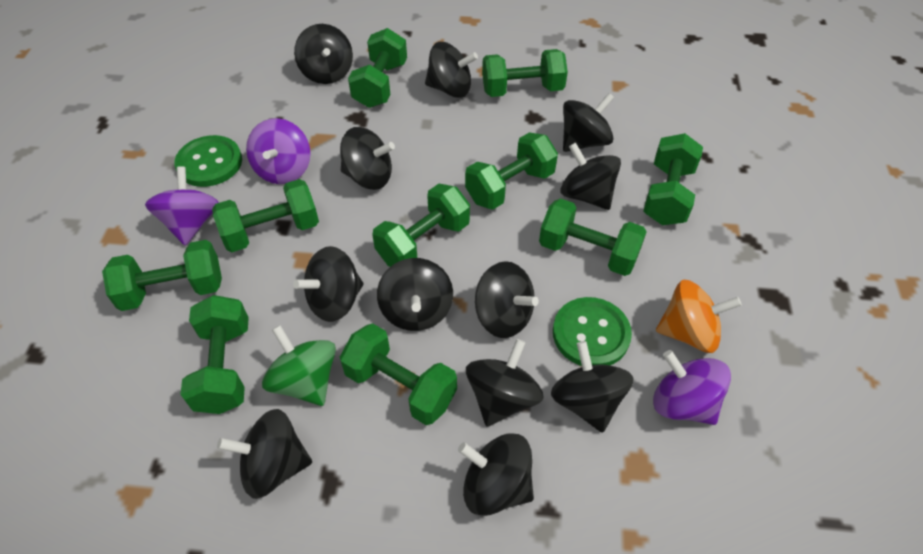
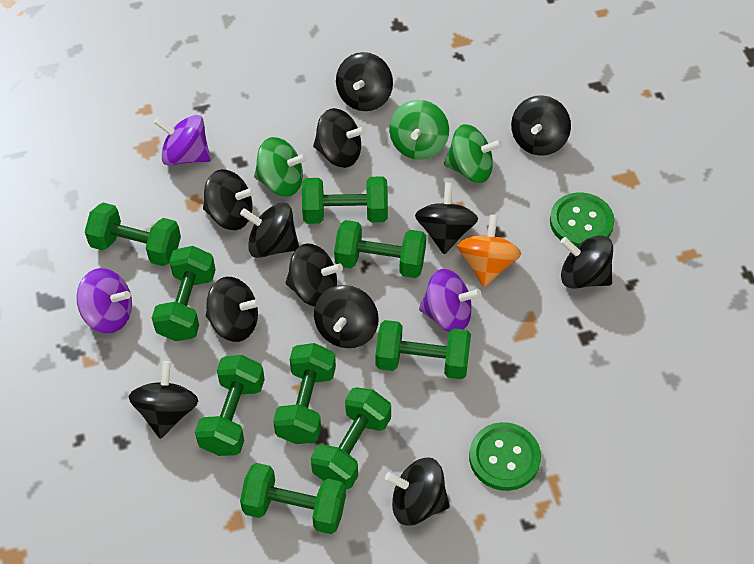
green dumbbell: 10 -> 9
green spinning top: 1 -> 3

